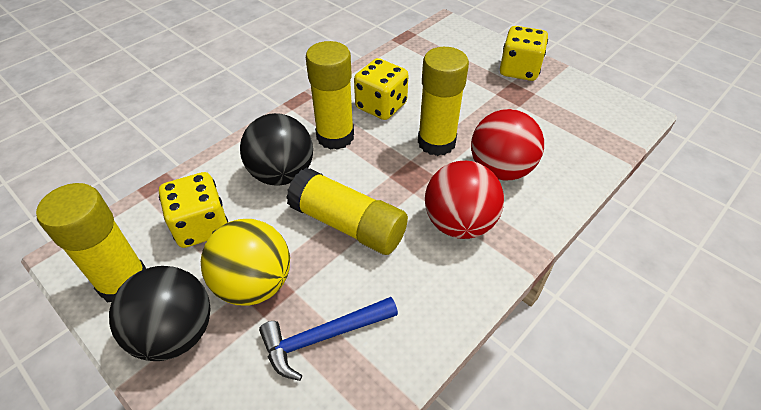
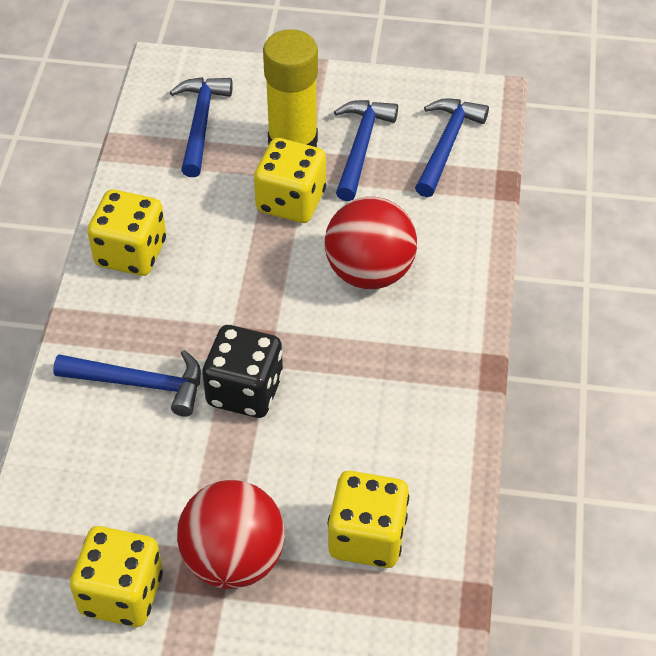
black ball: 2 -> 0
black dice: 0 -> 1
blue hammer: 1 -> 4
yellow ball: 1 -> 0
yellow dice: 3 -> 4
yellow glue stick: 4 -> 1

